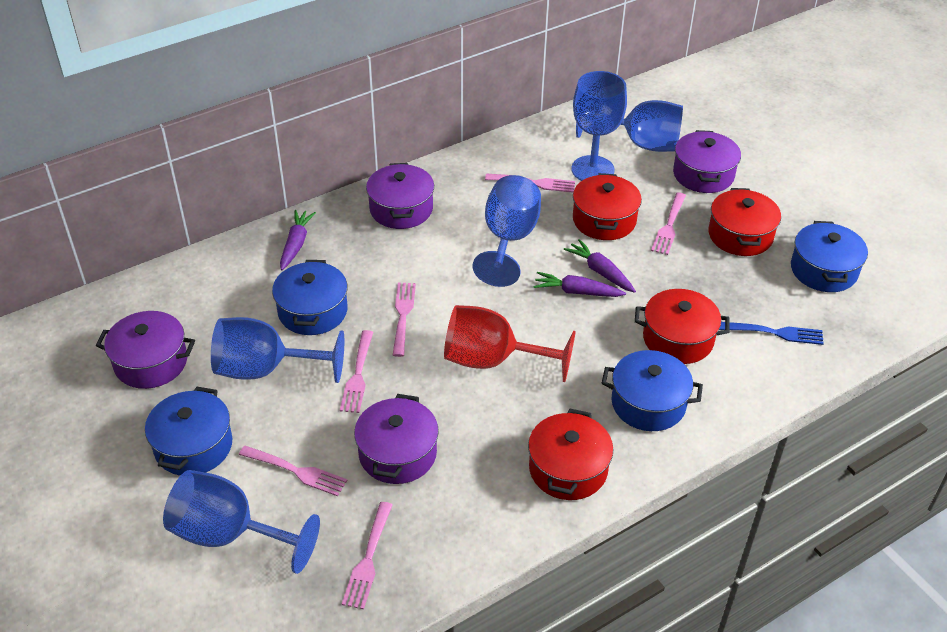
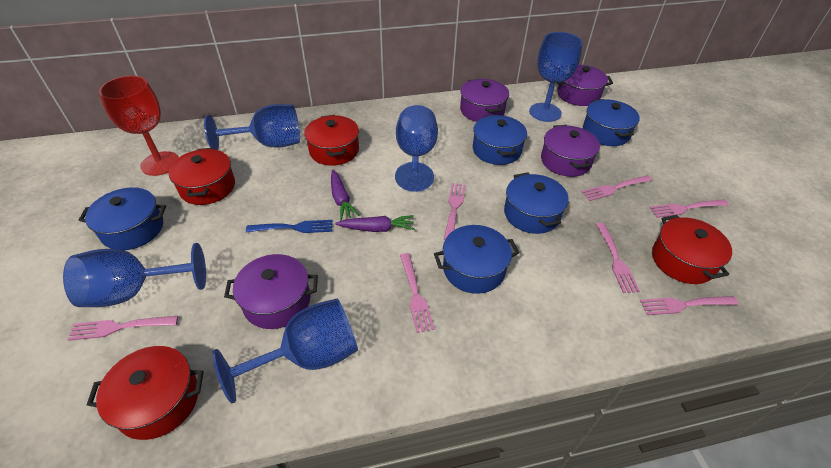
blue pot: 4 -> 5
pink fork: 6 -> 7
purple carrot: 3 -> 2

